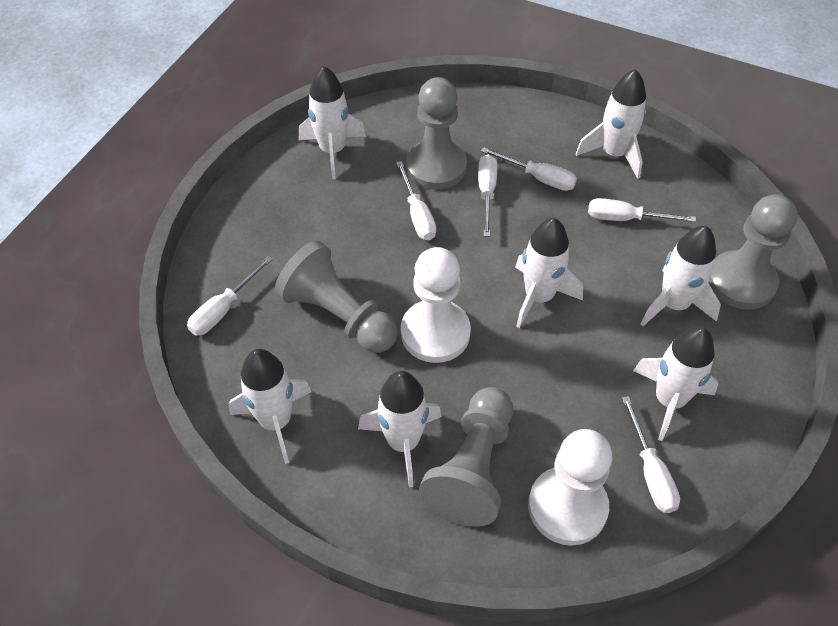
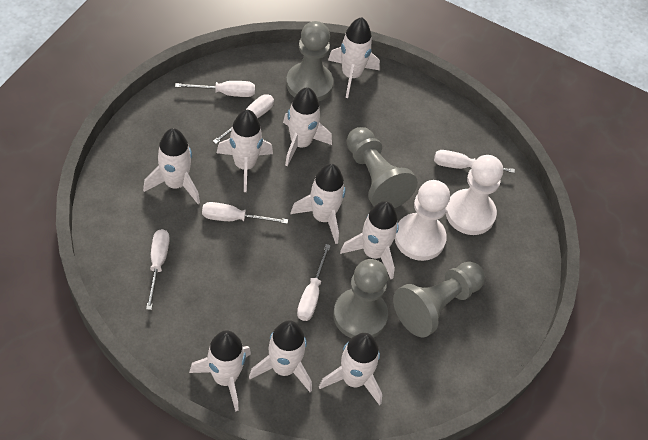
white rocket: 7 -> 9

